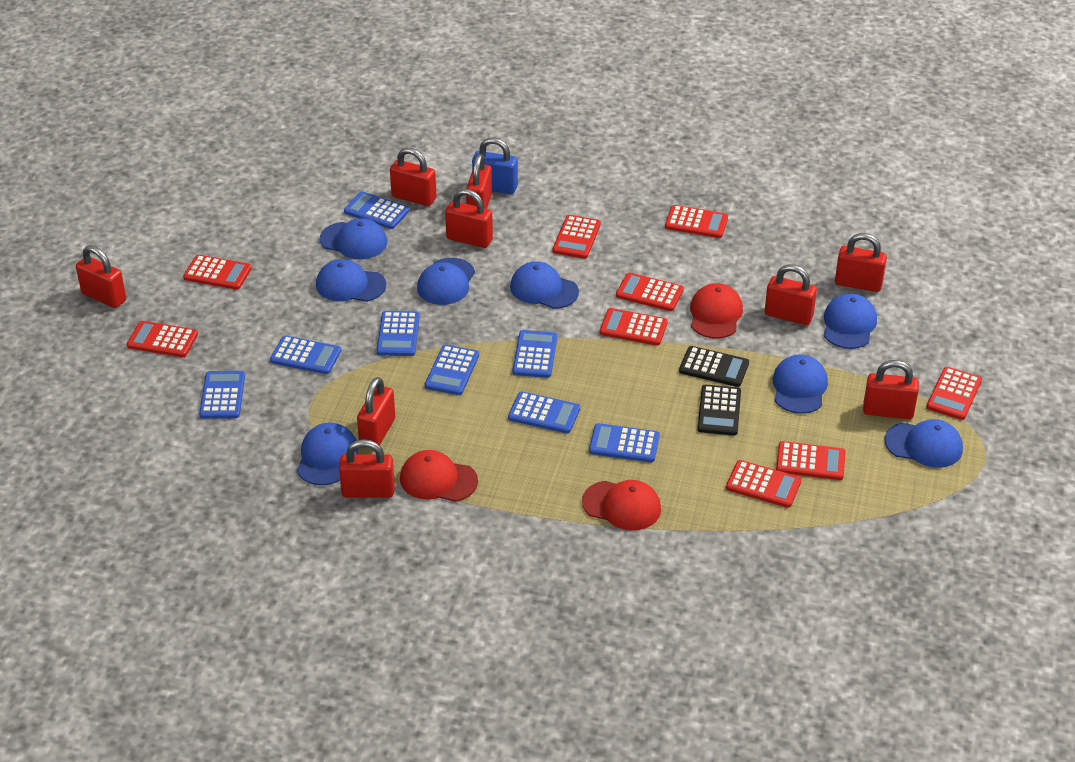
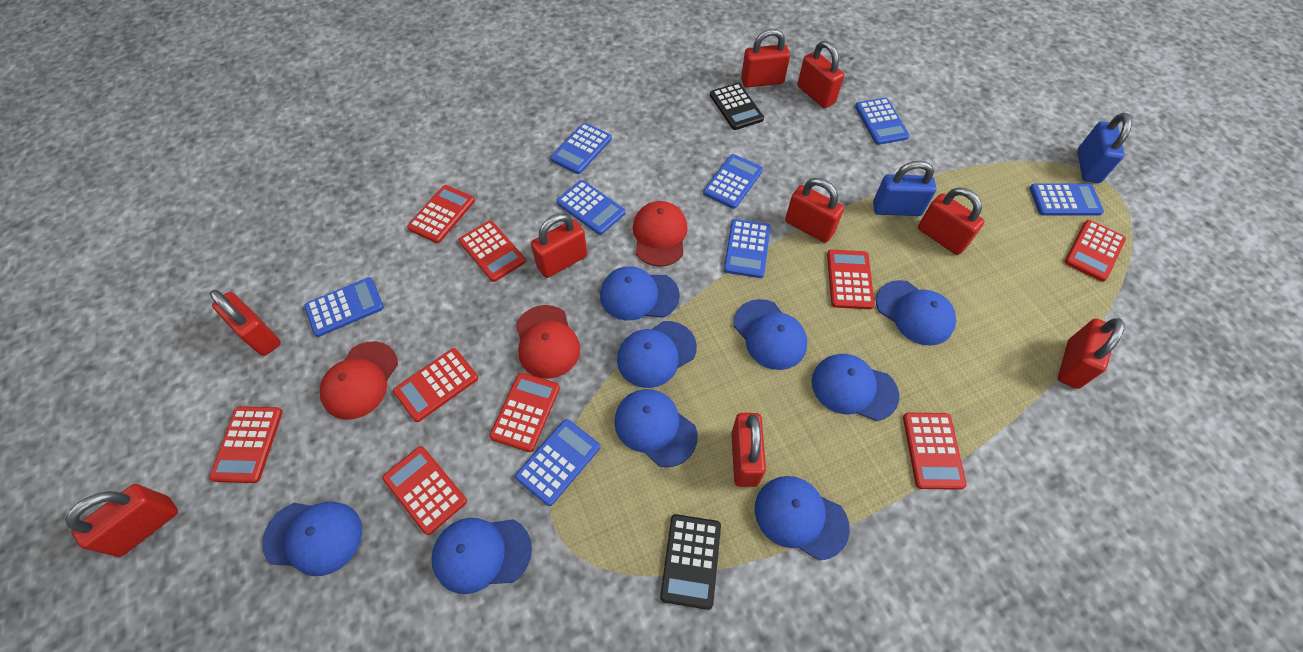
blue cap: 8 -> 9
blue padlock: 1 -> 2

